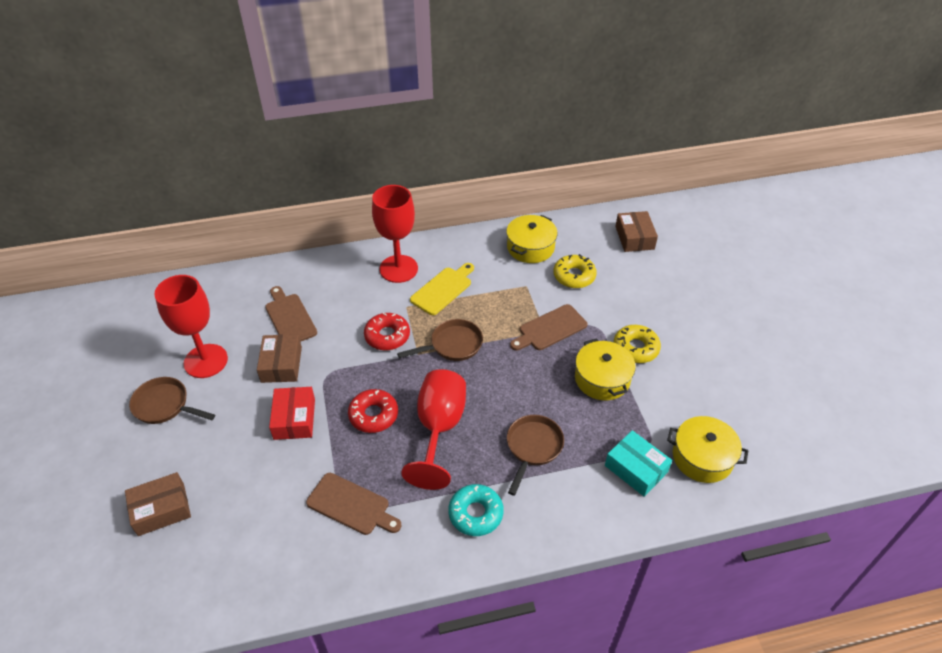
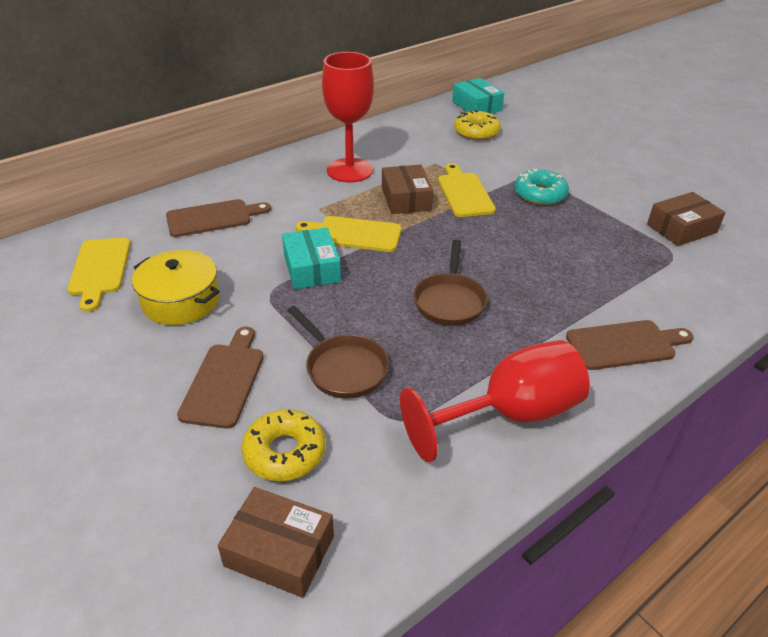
brown pan: 3 -> 2
red box: 1 -> 0
red donut: 2 -> 0
red goblet: 3 -> 2
turquoise box: 1 -> 2
yellow cutting board: 1 -> 3
yellow pot: 3 -> 1

